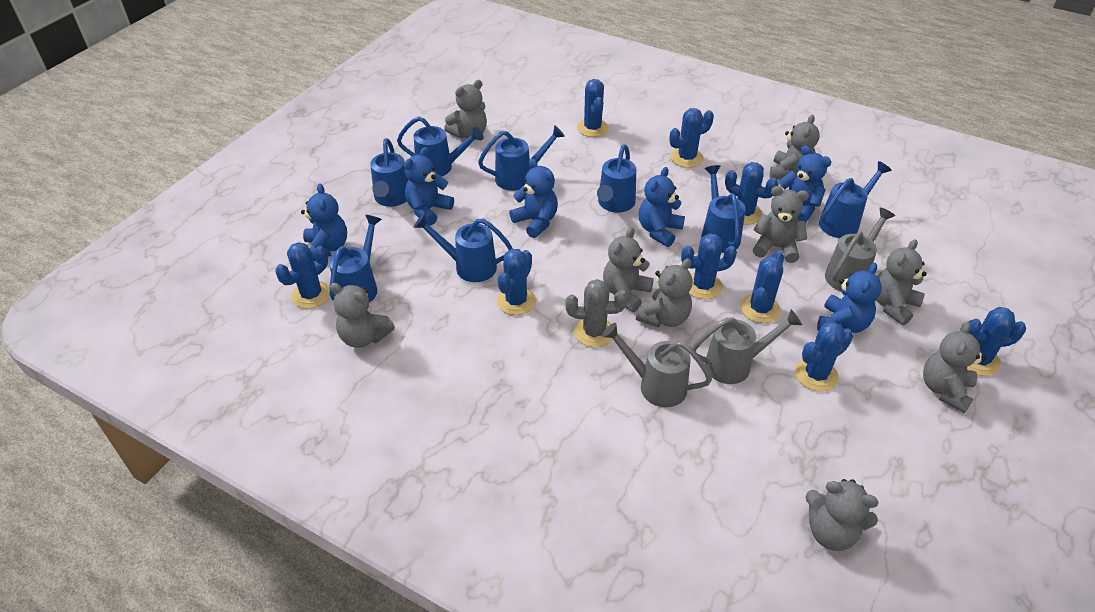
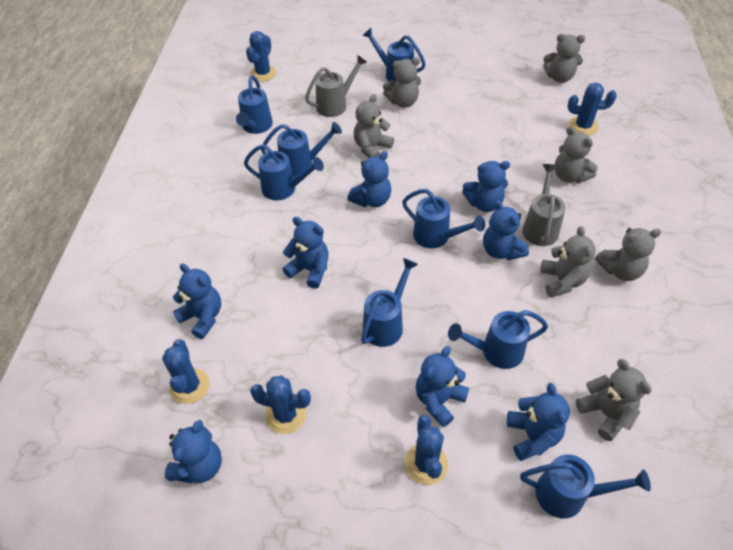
blue cactus: 9 -> 5
blue teddy bear: 6 -> 8
grey cactus: 1 -> 0
grey teddy bear: 9 -> 7
grey watering can: 3 -> 2

